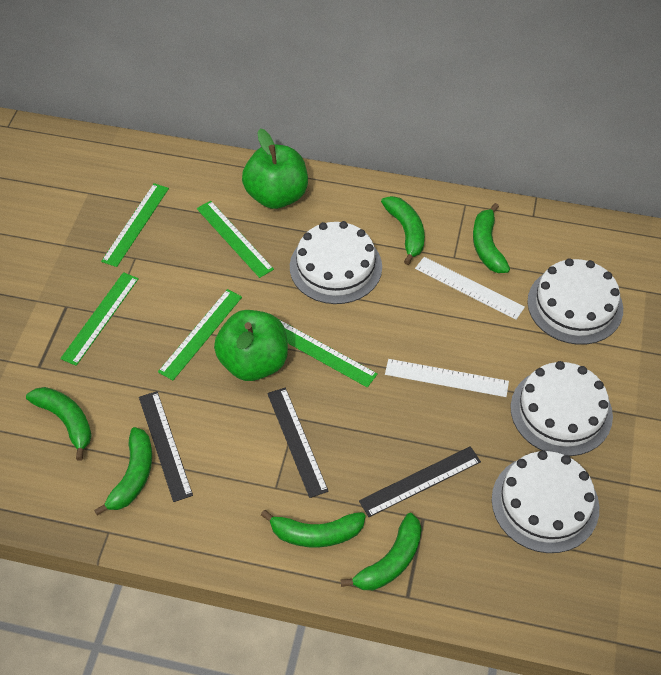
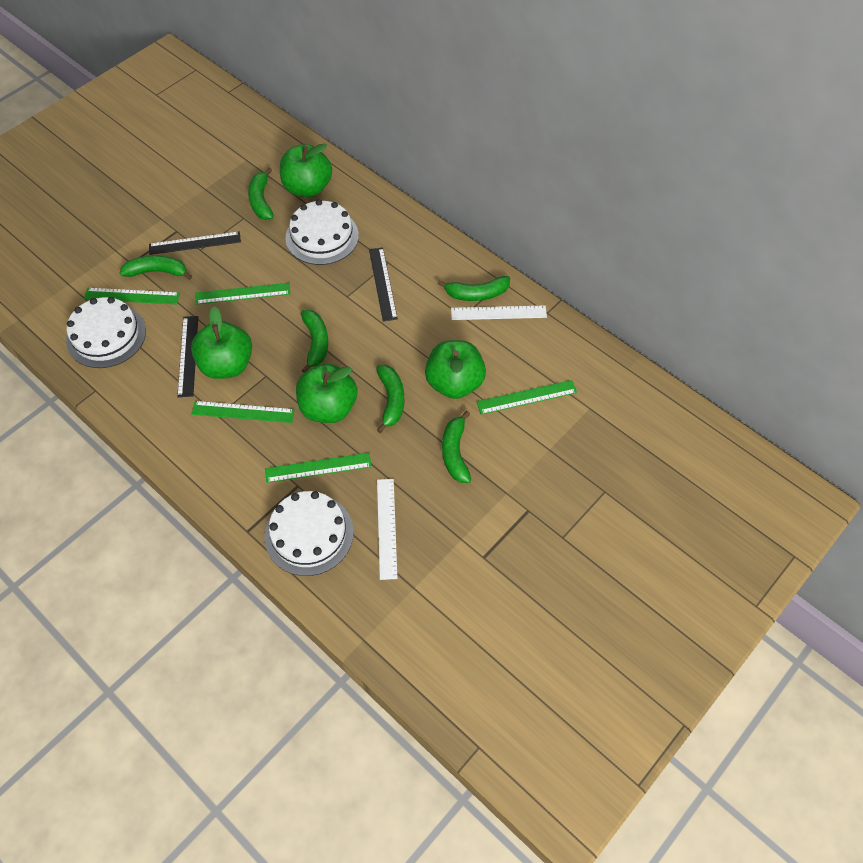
green apple: 2 -> 4
white cake: 4 -> 3

